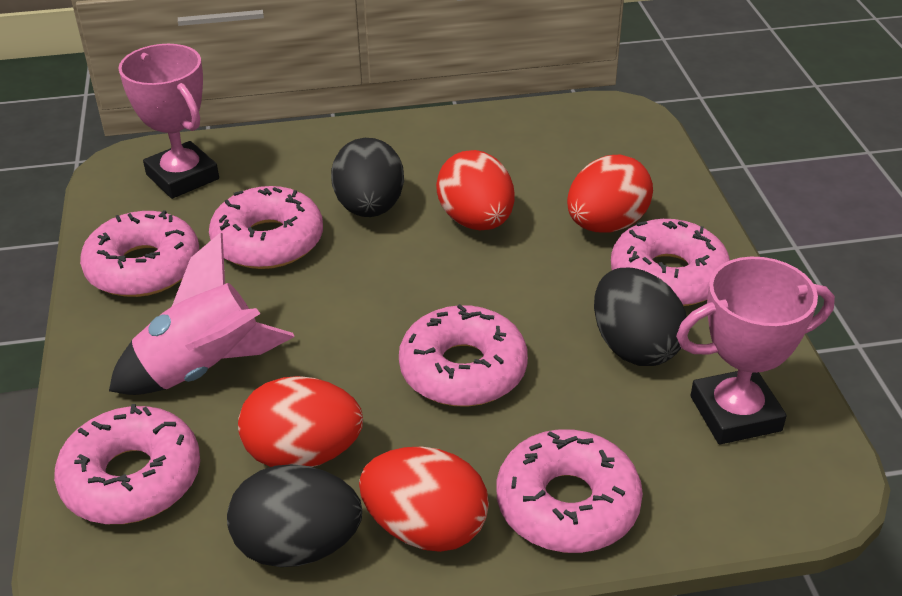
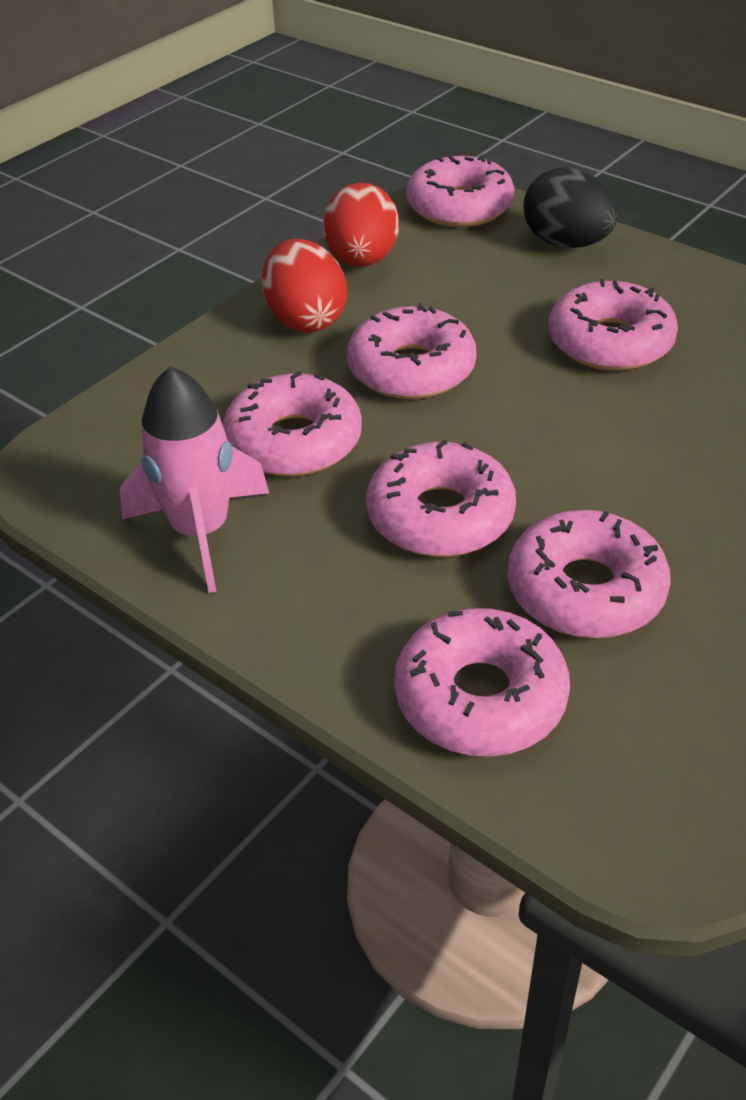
black egg: 3 -> 1
pink donut: 6 -> 7
pink trophy: 2 -> 0
red egg: 4 -> 2

